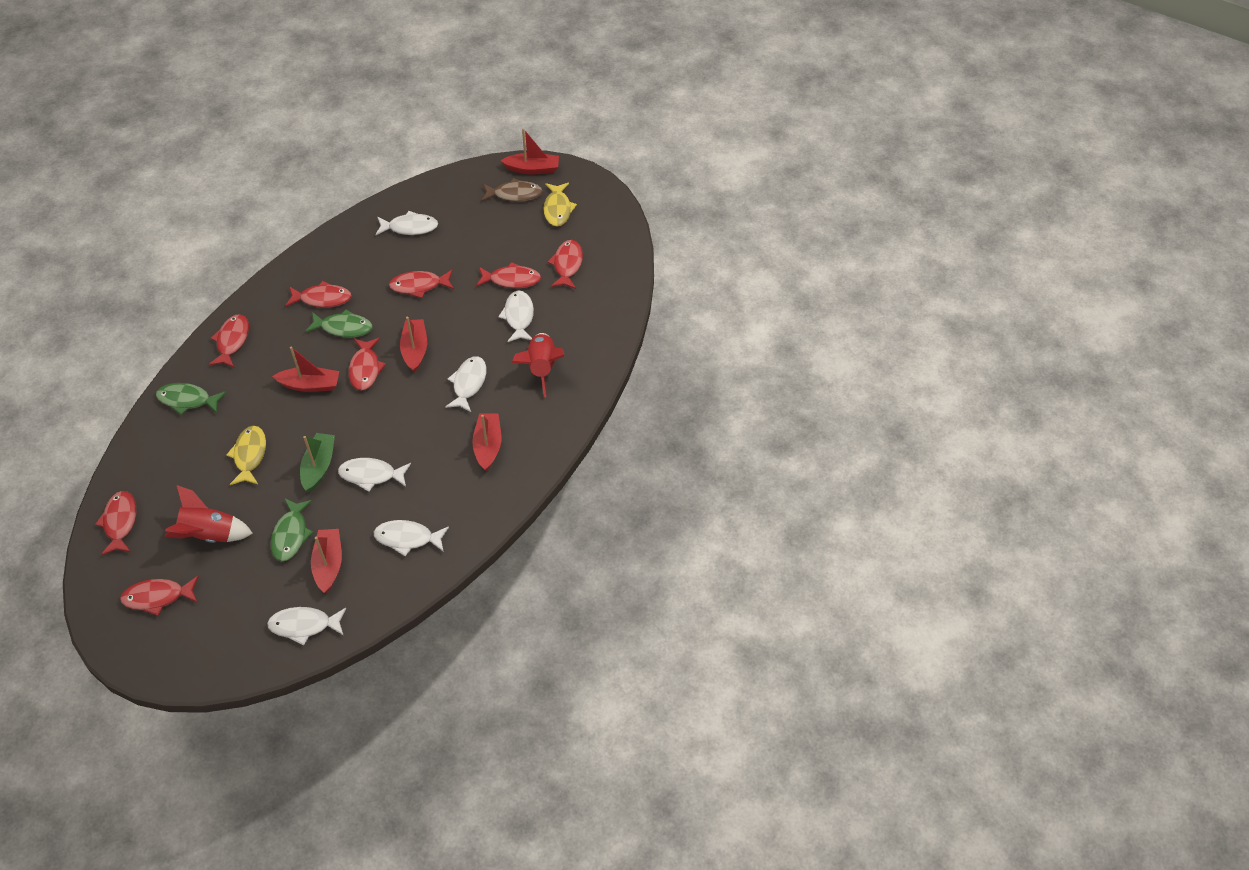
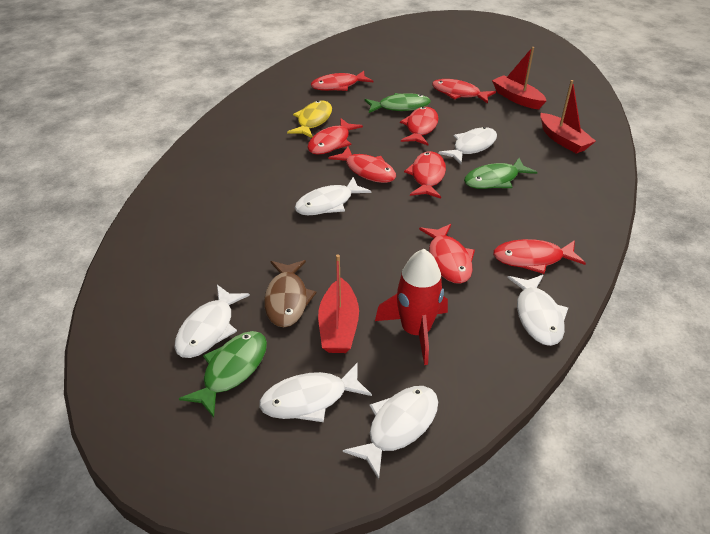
green boat: 1 -> 0
red boat: 5 -> 3
red rocket: 2 -> 1
yellow fish: 2 -> 1

